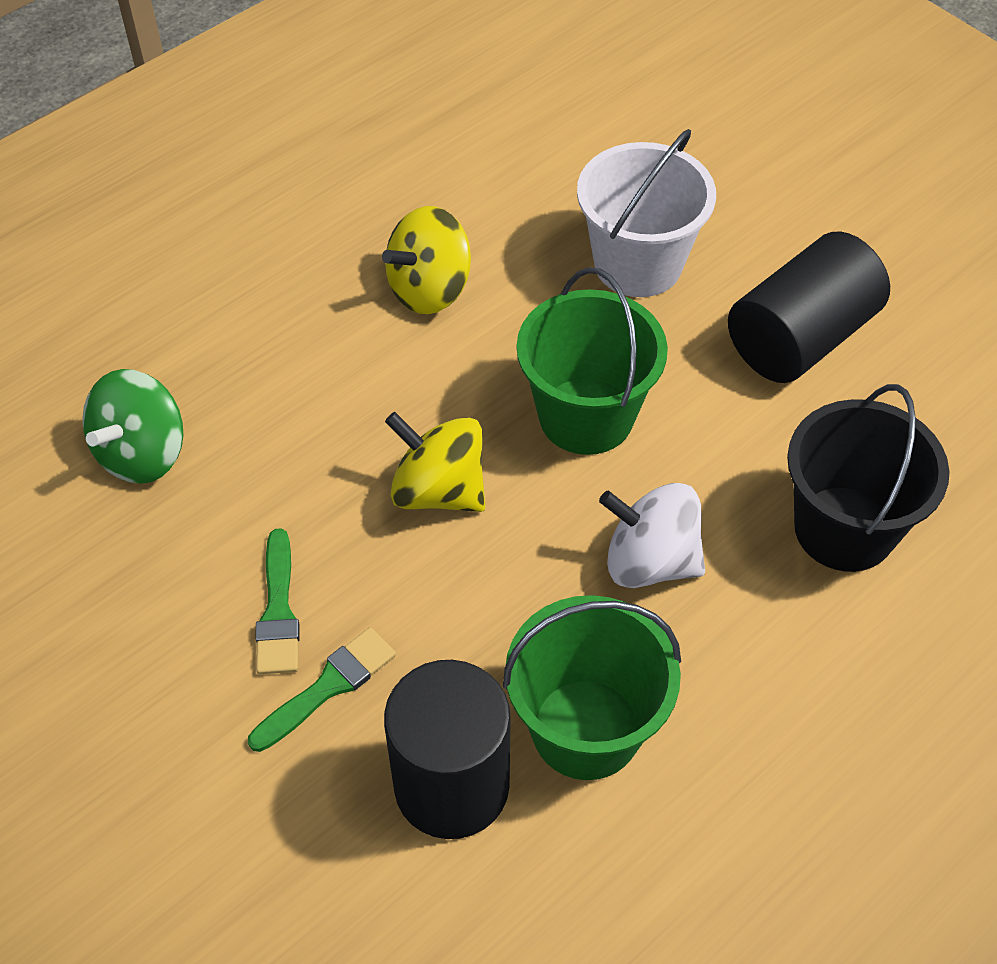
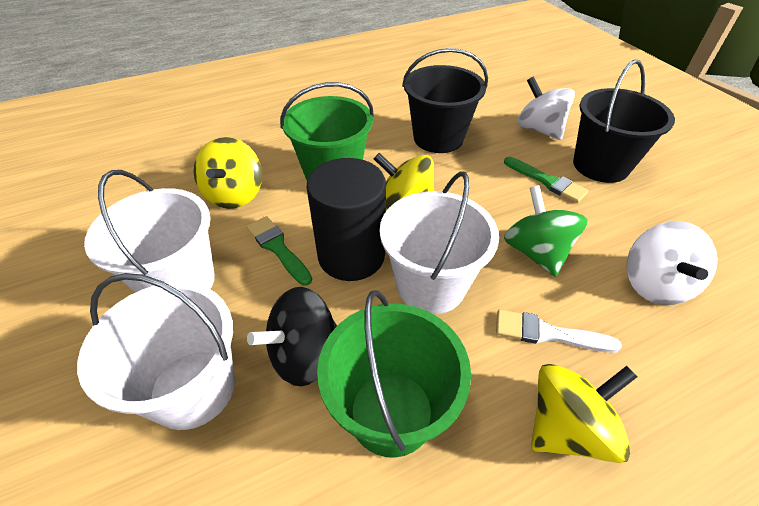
black bucket: 1 -> 2
black cylinder: 2 -> 1
black spinning top: 0 -> 1
white brush: 0 -> 1
white bucket: 1 -> 3
white spinning top: 1 -> 2
yellow spinning top: 2 -> 3

